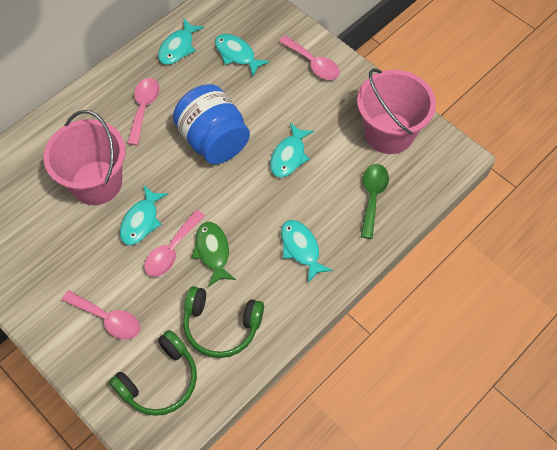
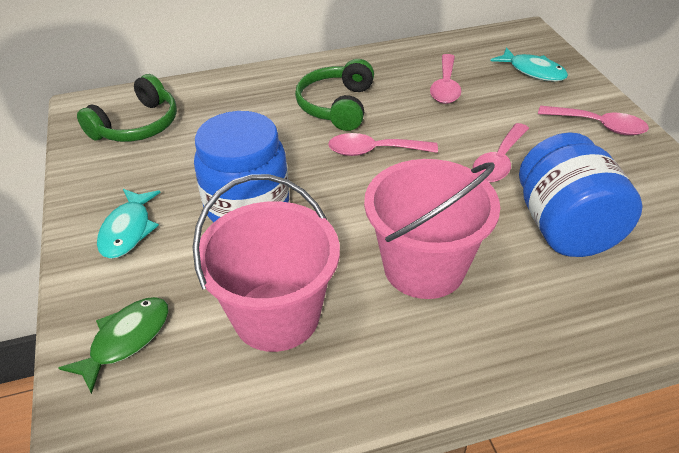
blue jar: 1 -> 2
green spoon: 1 -> 0
turquoise fish: 5 -> 2

